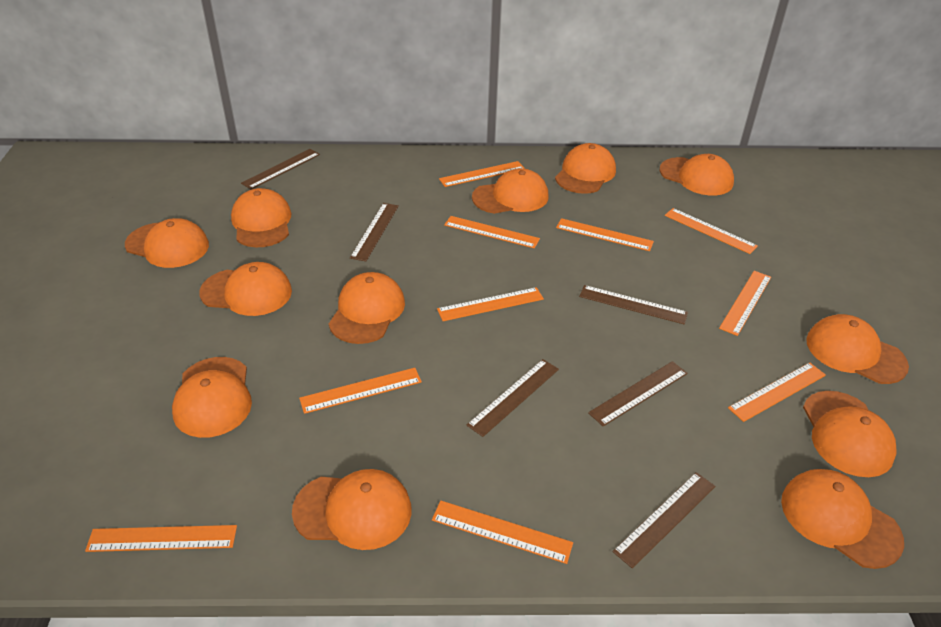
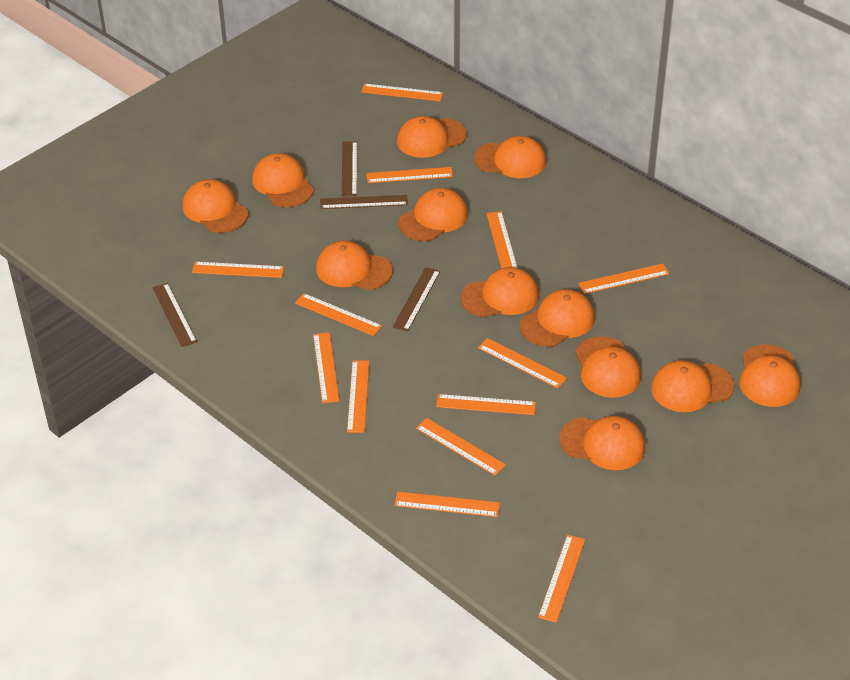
brown ruler: 6 -> 4
orange ruler: 10 -> 13

